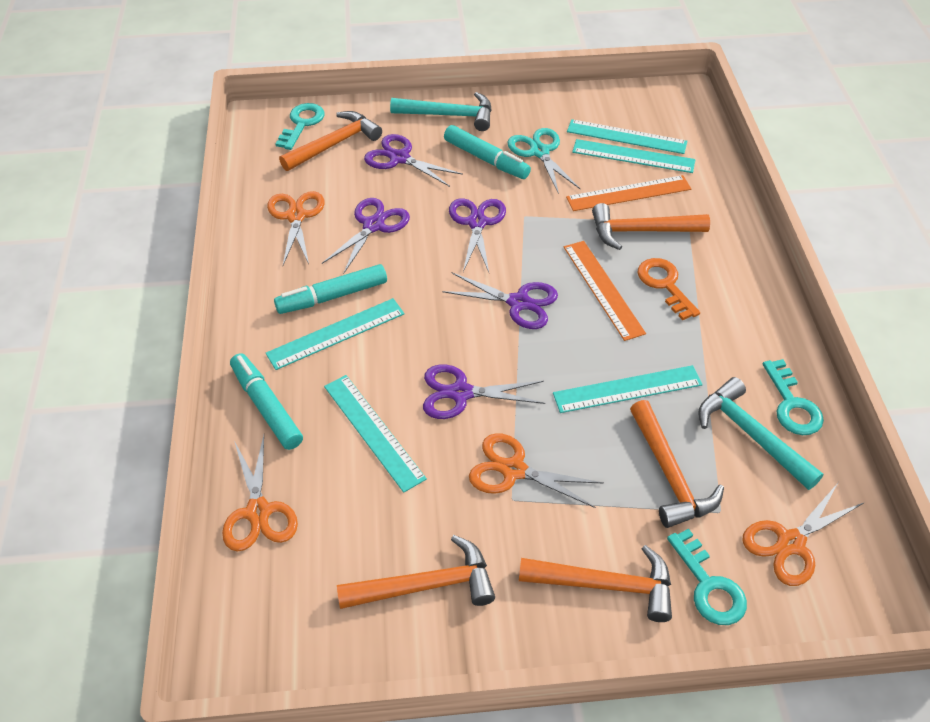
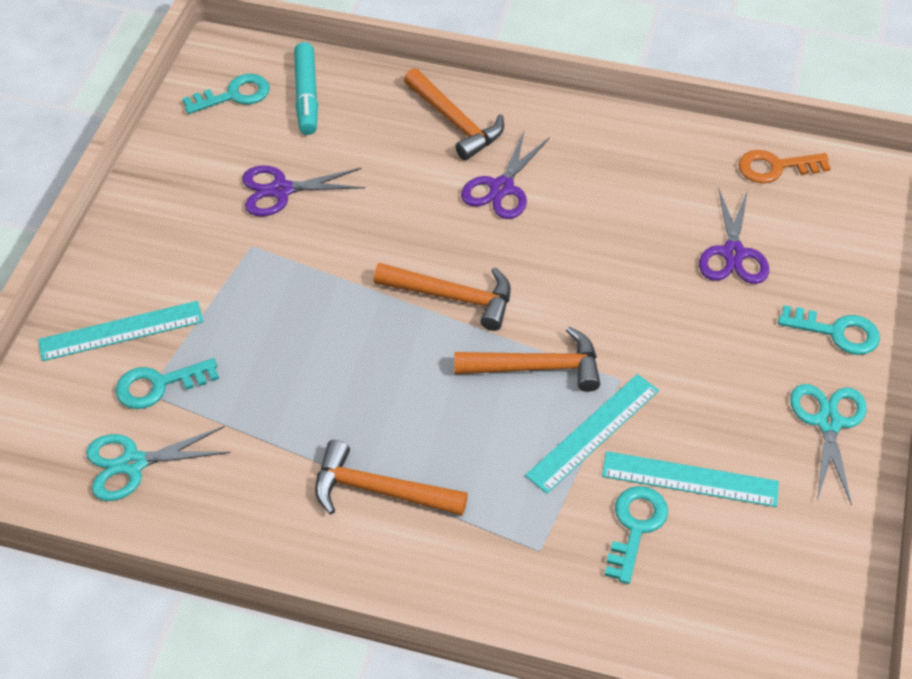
orange hammer: 5 -> 4
orange ruler: 2 -> 0
orange scissors: 4 -> 0
purple scissors: 5 -> 3
turquoise hammer: 2 -> 0
turquoise key: 3 -> 4
turquoise marker: 3 -> 1
turquoise ruler: 5 -> 3
turquoise scissors: 1 -> 2

